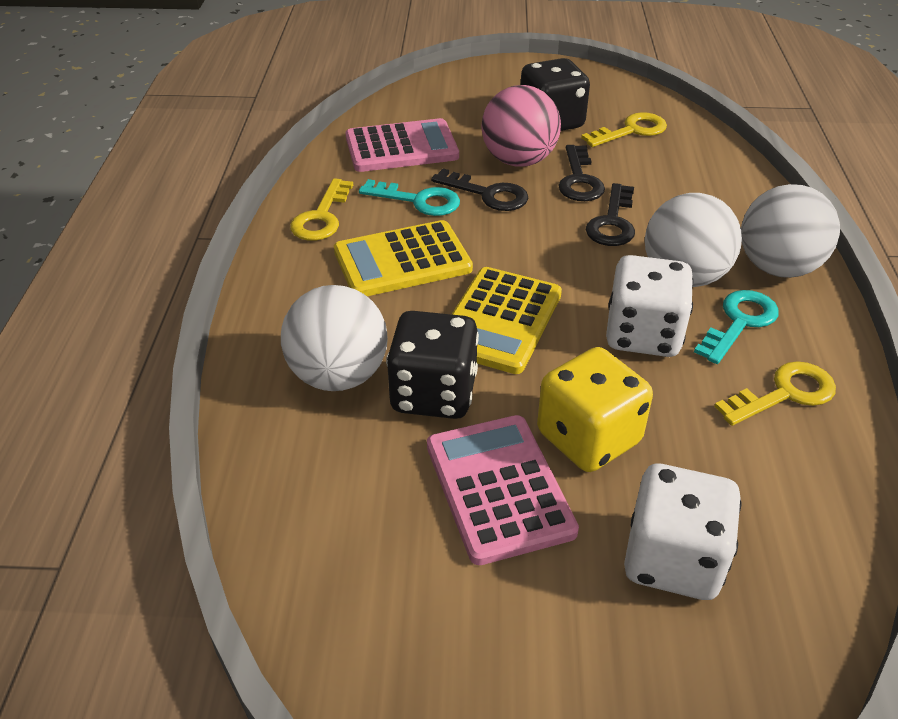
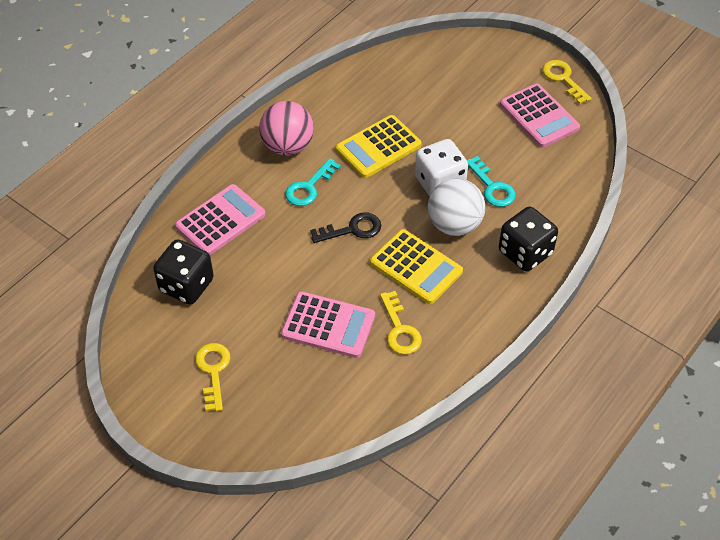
black key: 3 -> 1
pink calculator: 2 -> 3
white ball: 3 -> 1
white dice: 2 -> 1
yellow dice: 1 -> 0

